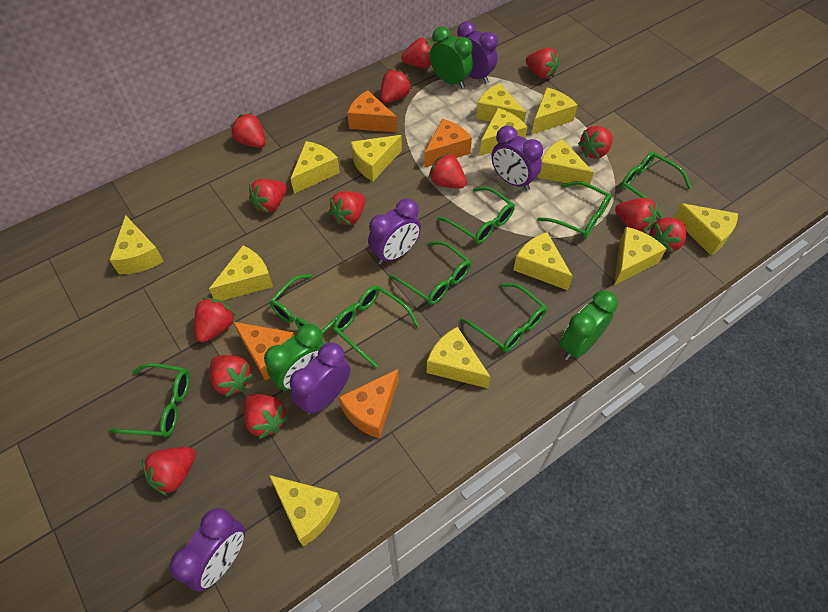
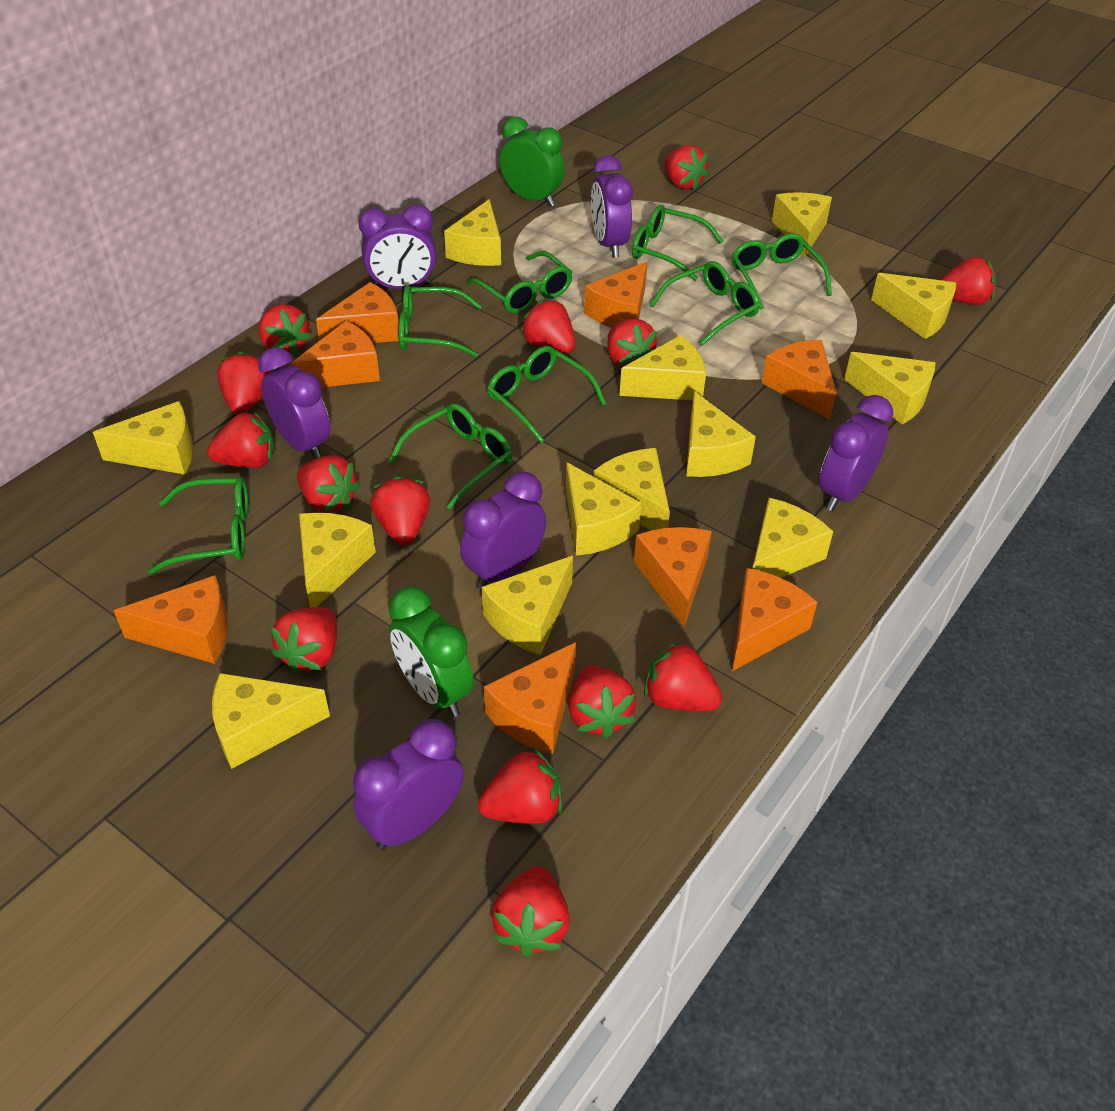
green clock: 3 -> 2
orange cheese: 4 -> 8
purple clock: 5 -> 6

